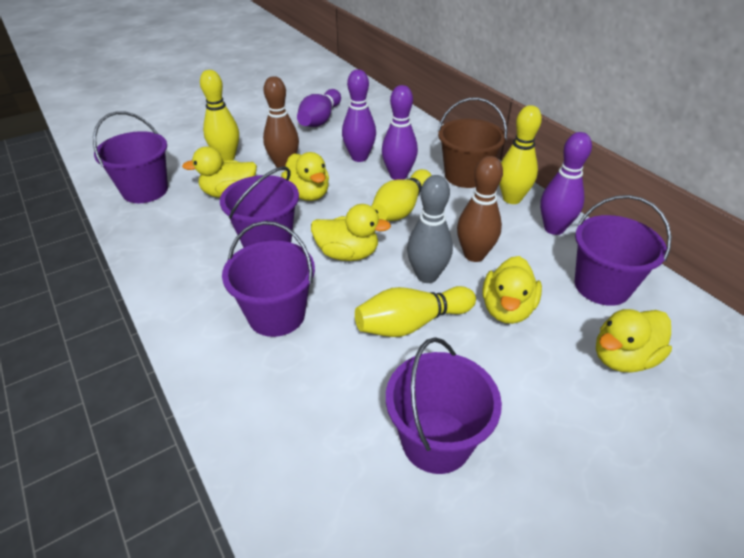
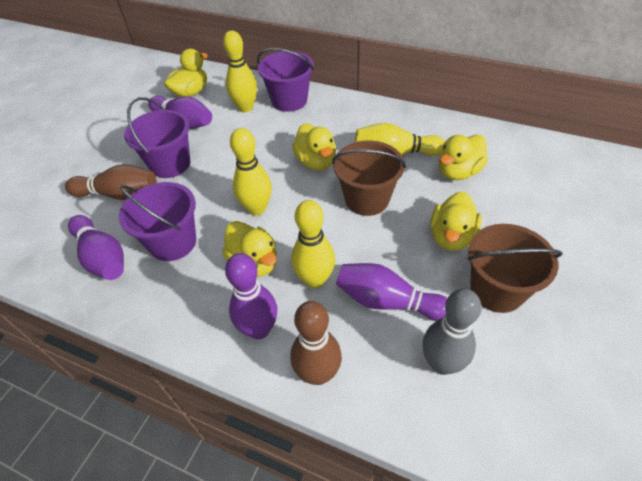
brown bucket: 1 -> 2
purple bucket: 5 -> 3

